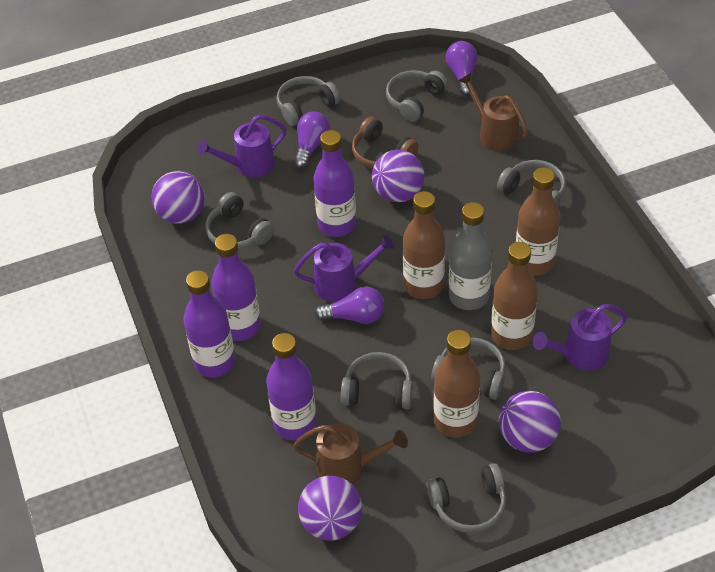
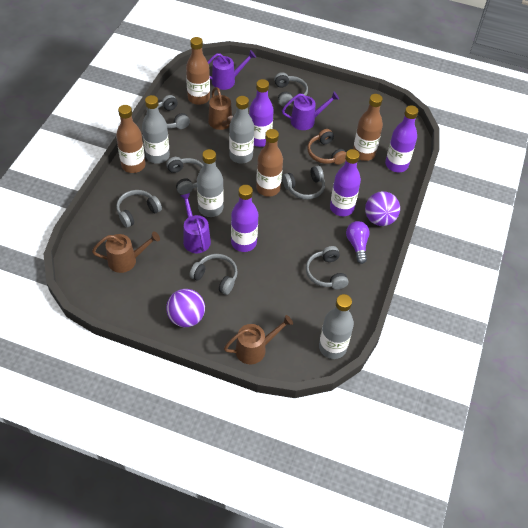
brown watering can: 2 -> 3
grey bottle: 1 -> 4
purple ball: 4 -> 2
purple light bulb: 3 -> 1

